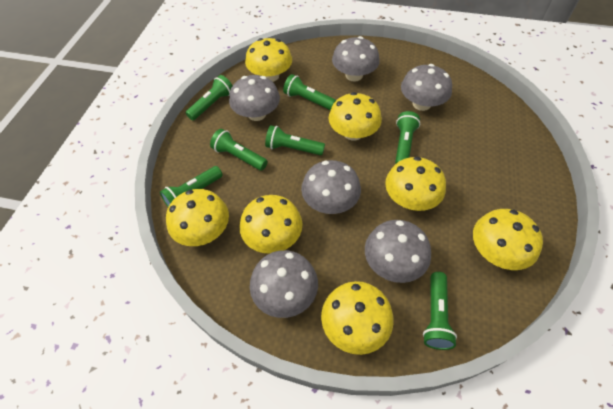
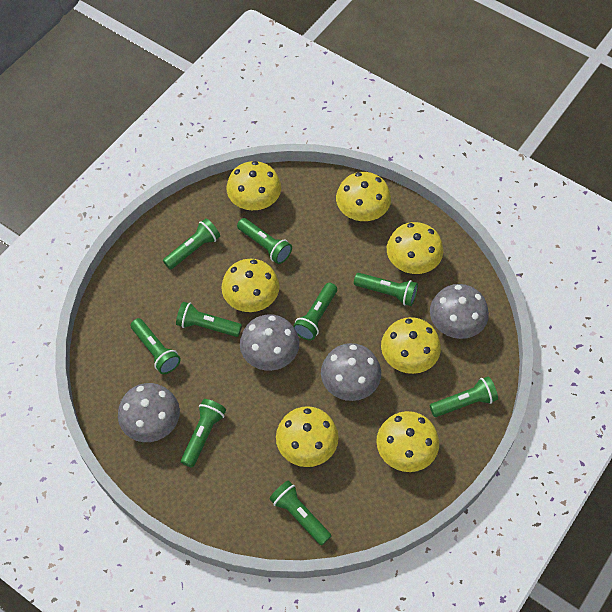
green flashlight: 7 -> 9
grey mushroom: 6 -> 4

